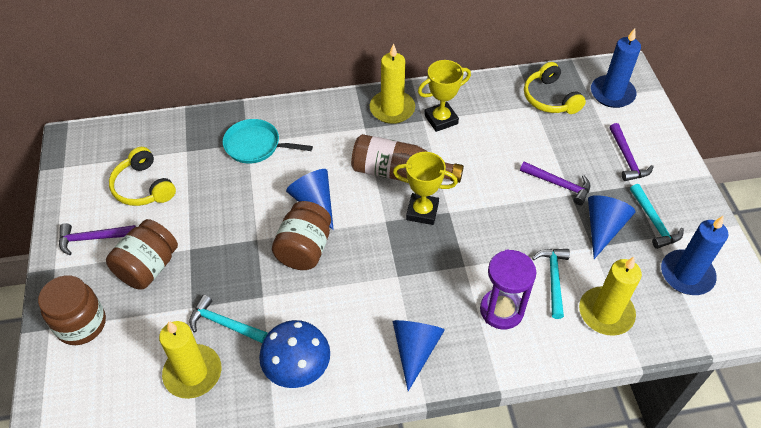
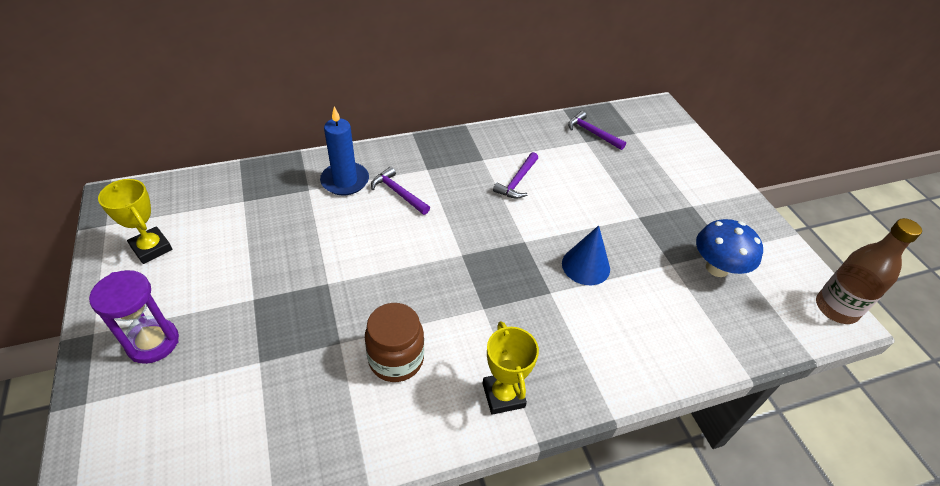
blue candle: 2 -> 1
blue cone: 3 -> 1
brown jar: 3 -> 1
turquoise hammer: 3 -> 0
turquoise pan: 1 -> 0
yellow candle: 3 -> 0
yellow headphones: 2 -> 0

